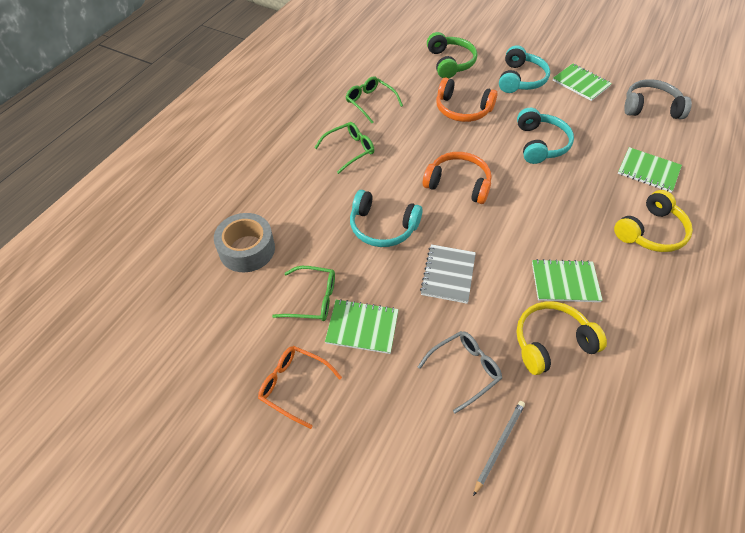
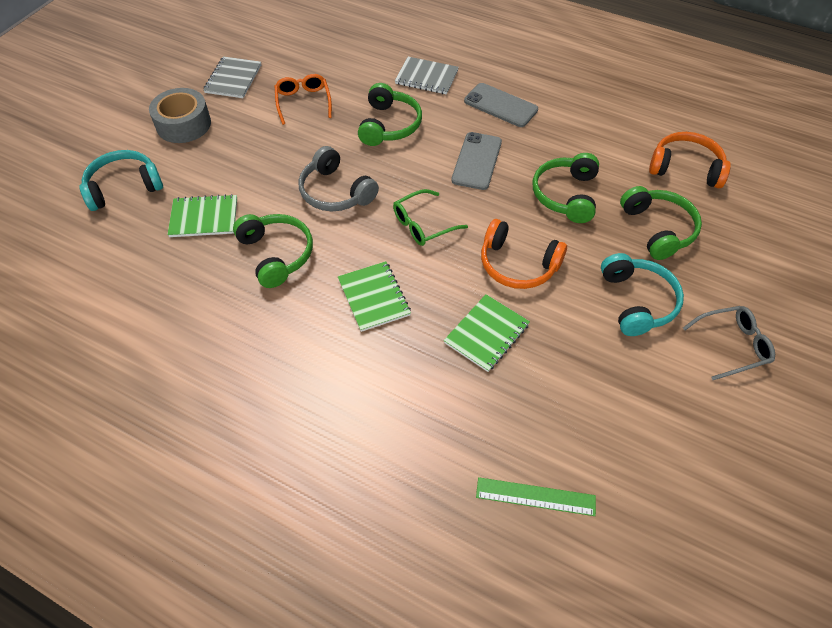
green glasses: 3 -> 1
green headphones: 1 -> 4
green notebook: 4 -> 3
green ruler: 0 -> 1
grey notebook: 1 -> 2
grey pencil: 1 -> 0
grey phone: 0 -> 2
turquoise headphones: 3 -> 2
yellow headphones: 2 -> 0

